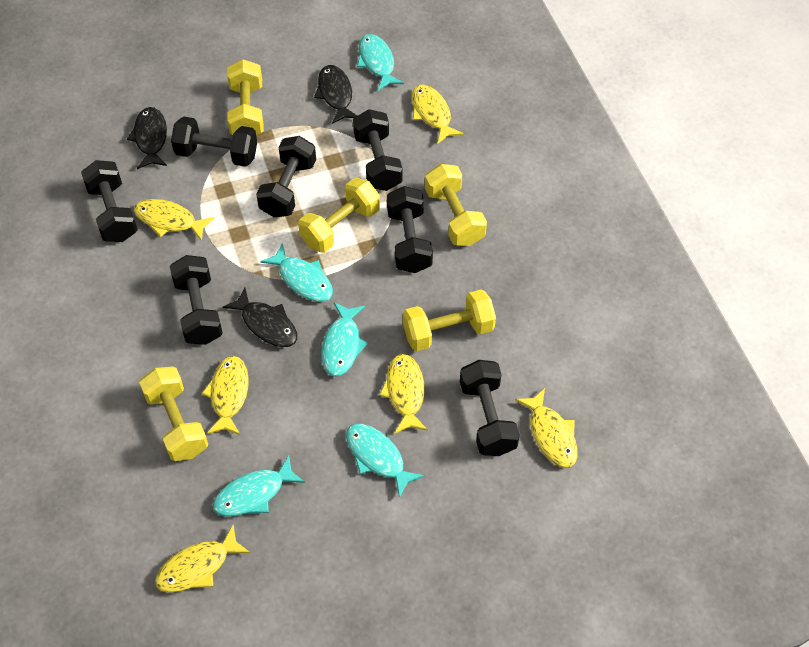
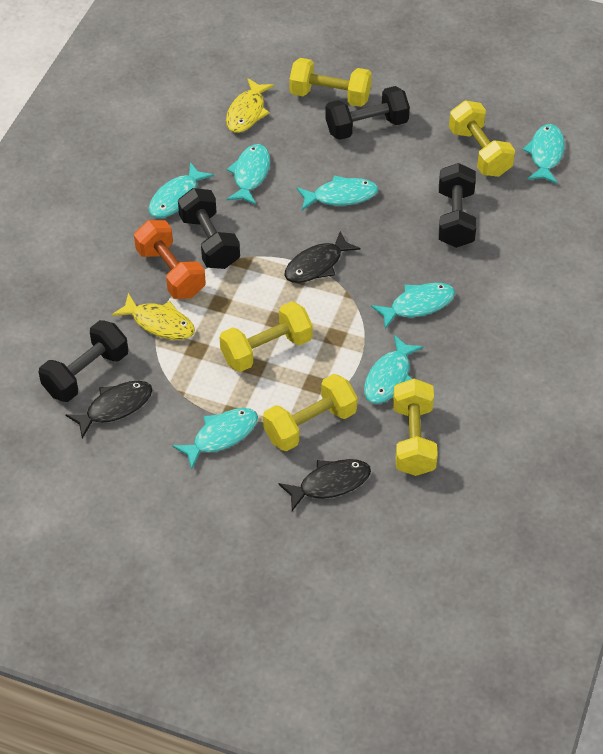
black dumbbell: 7 -> 4
orange dumbbell: 0 -> 1
turquoise fish: 5 -> 7
yellow fish: 6 -> 2

